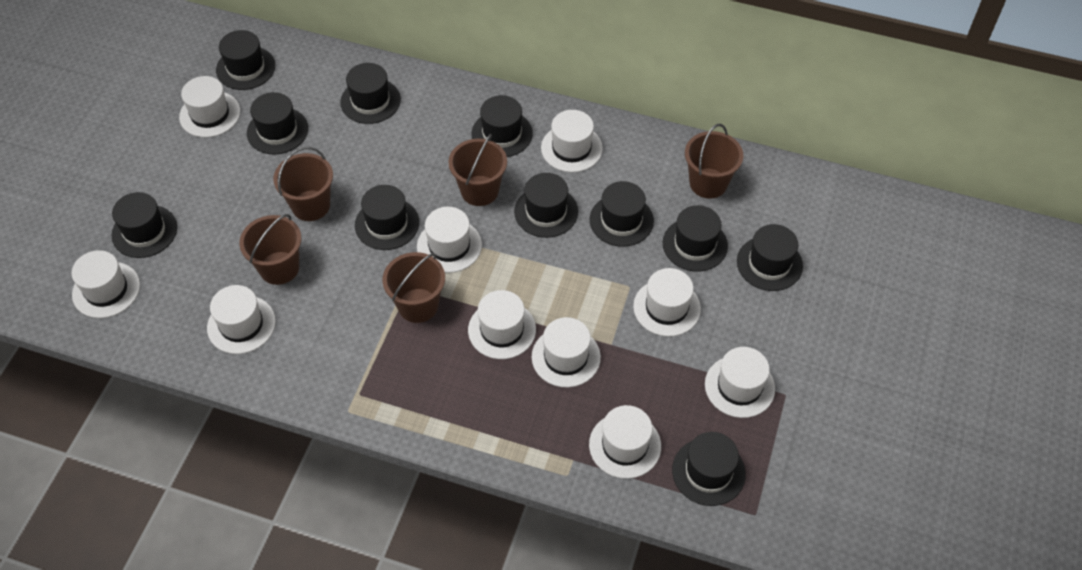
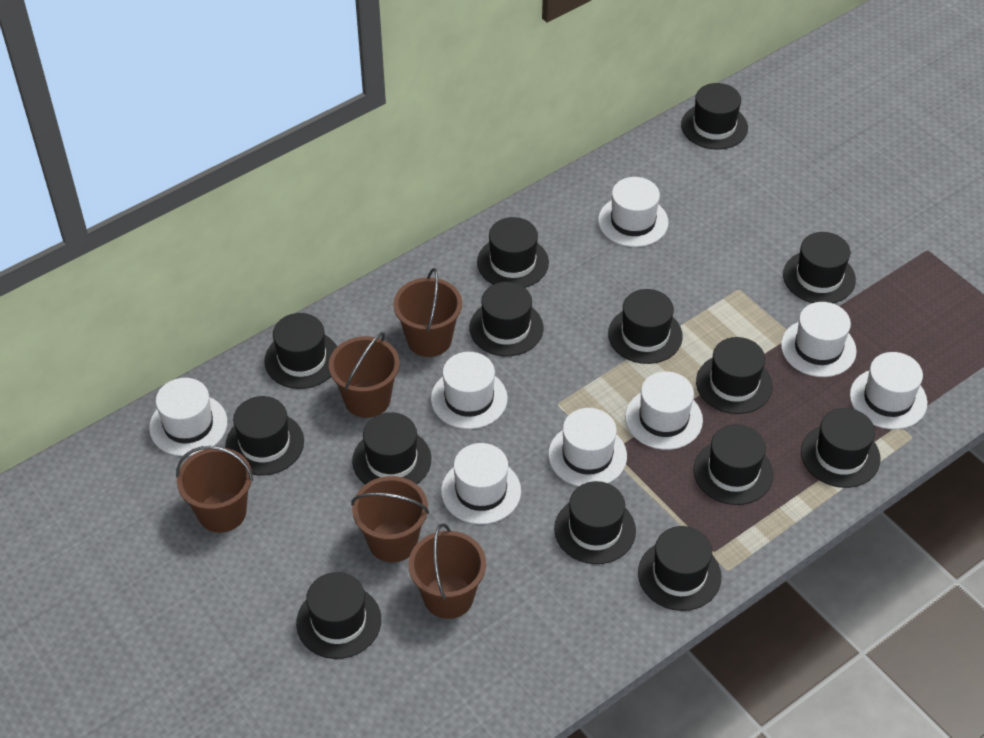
black hat: 11 -> 14
white hat: 10 -> 8

